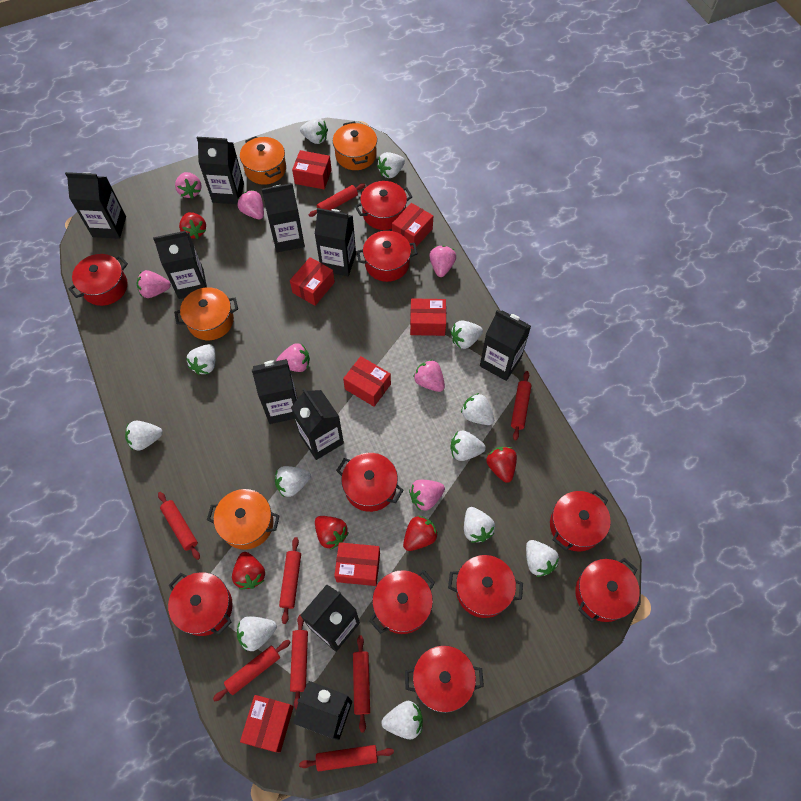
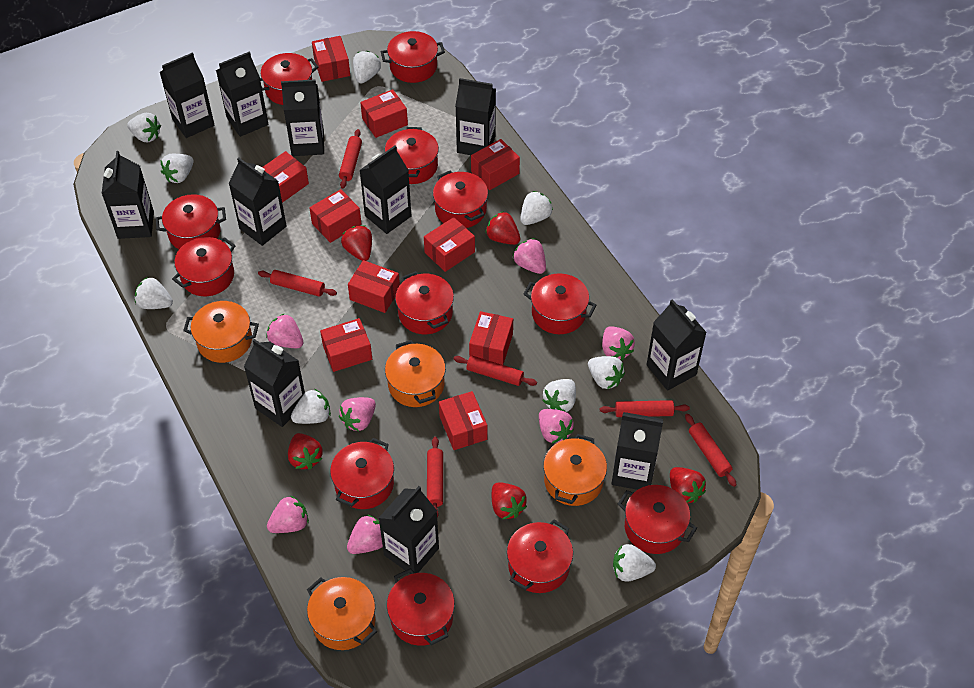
black carton: 10 -> 11
red box: 7 -> 10
red pot: 10 -> 12
red rolling pin: 8 -> 6
white strawberry: 12 -> 9

